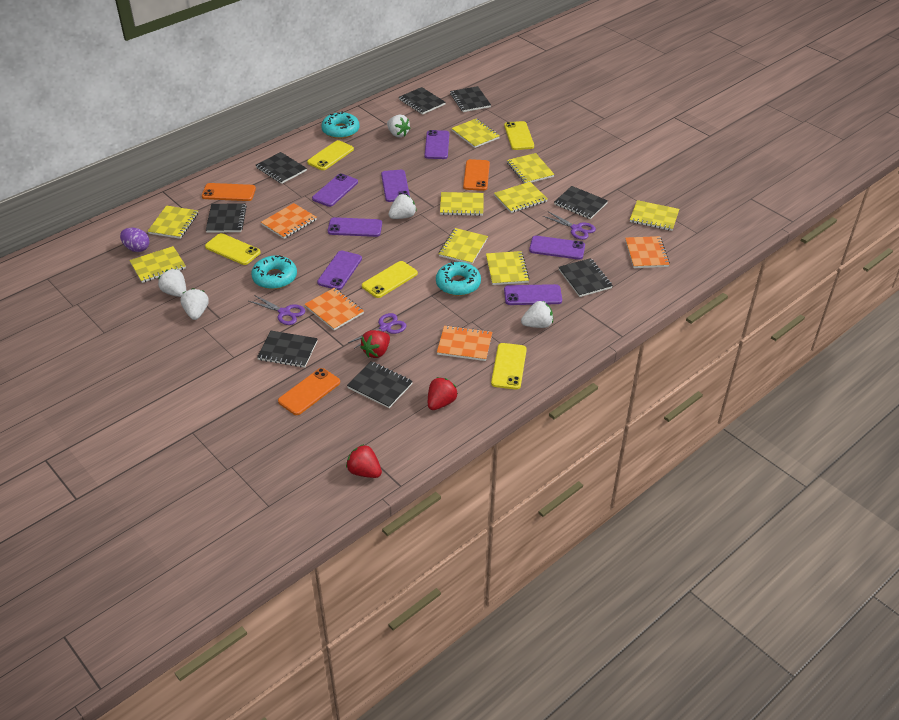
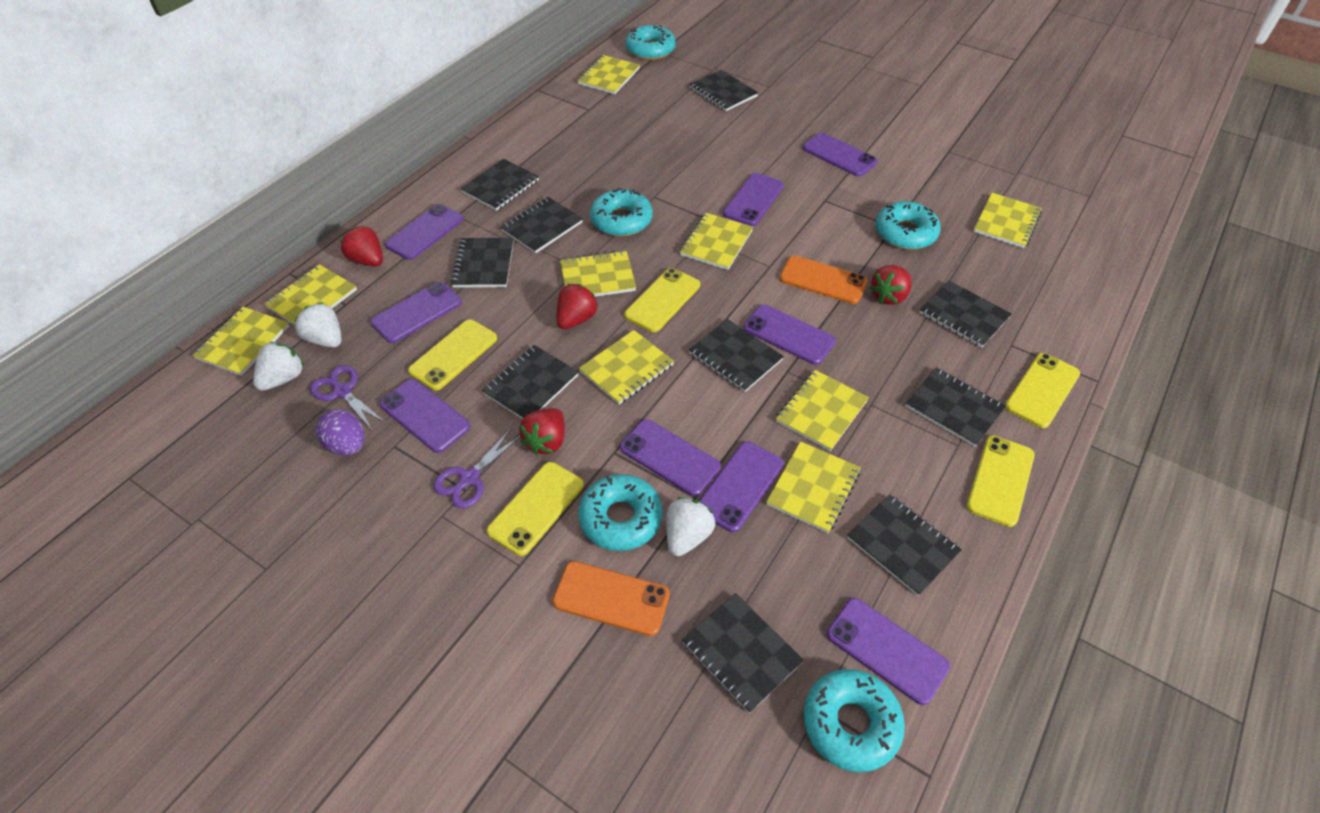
black notebook: 8 -> 10
orange notebook: 4 -> 0
orange phone: 3 -> 2
purple phone: 7 -> 9
purple scissors: 3 -> 2
red strawberry: 3 -> 4
turquoise donut: 3 -> 5
white strawberry: 5 -> 3

